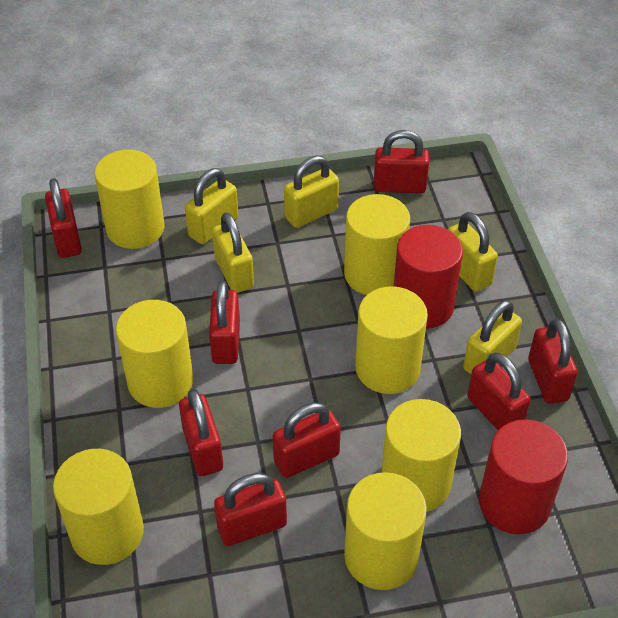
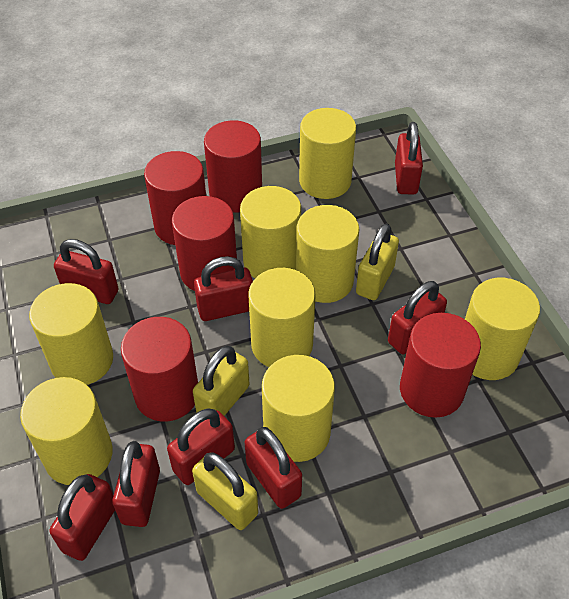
red cylinder: 2 -> 5
yellow cylinder: 7 -> 8
yellow padlock: 5 -> 3

